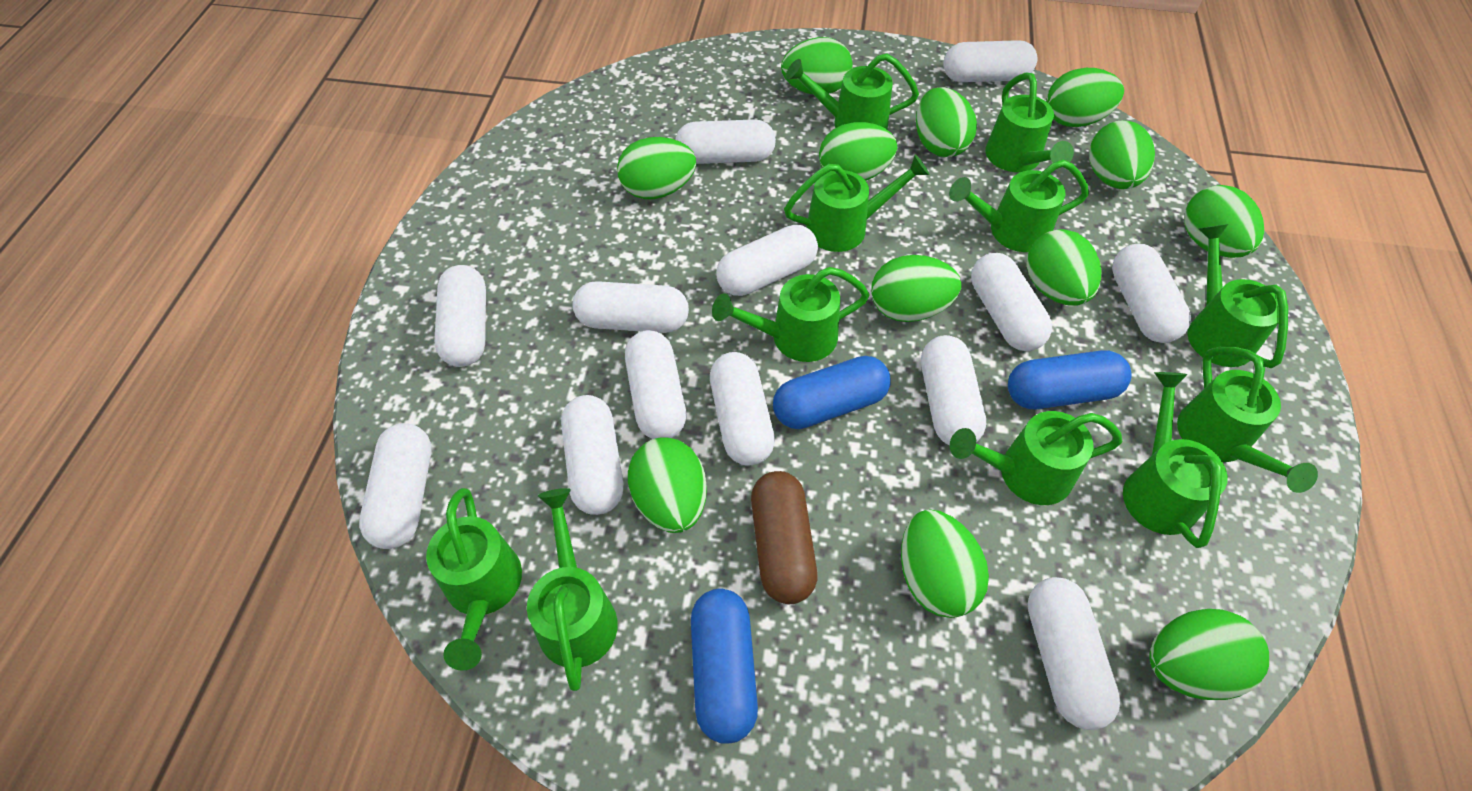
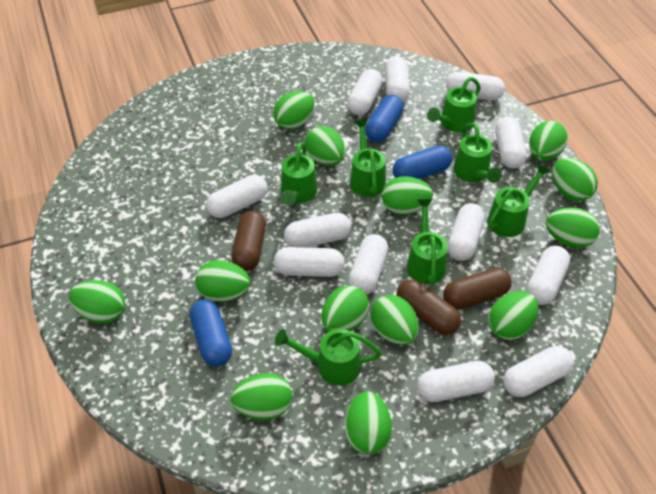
brown capsule: 1 -> 3
green egg: 12 -> 13
green watering can: 11 -> 7
white capsule: 13 -> 12

